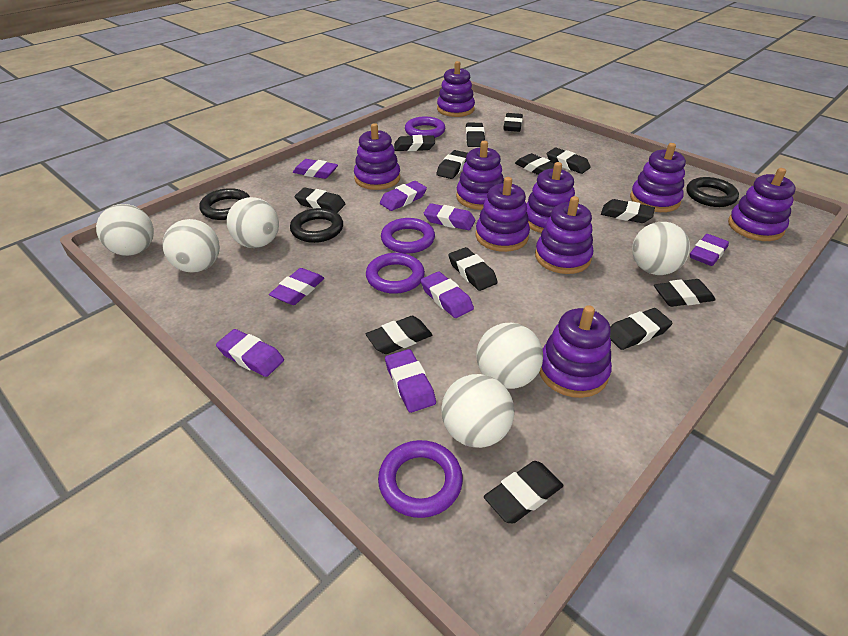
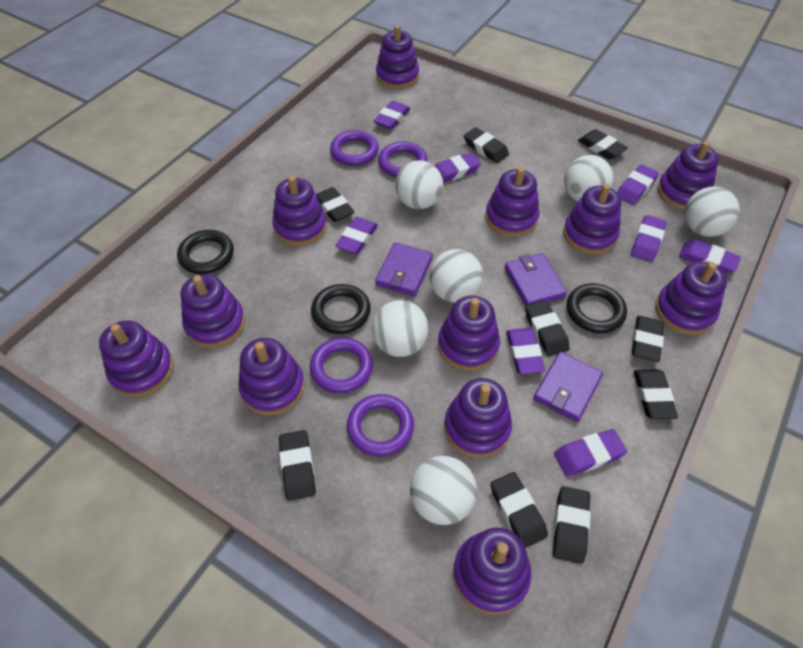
black eraser: 13 -> 9
purple stacking toy: 9 -> 12
purple wallet: 0 -> 3

